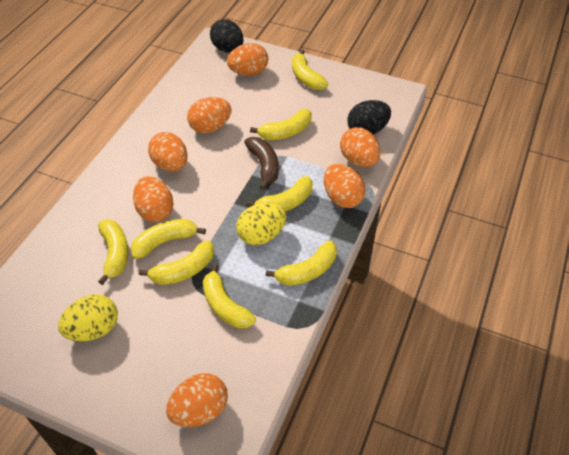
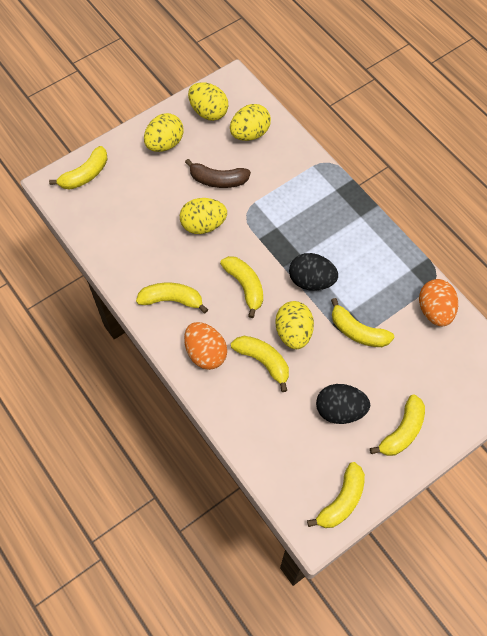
orange egg: 7 -> 2
yellow banana: 8 -> 7
yellow egg: 2 -> 5

